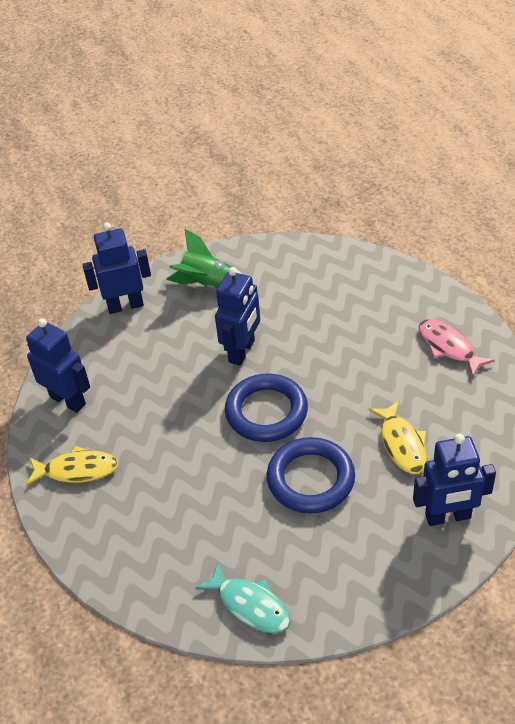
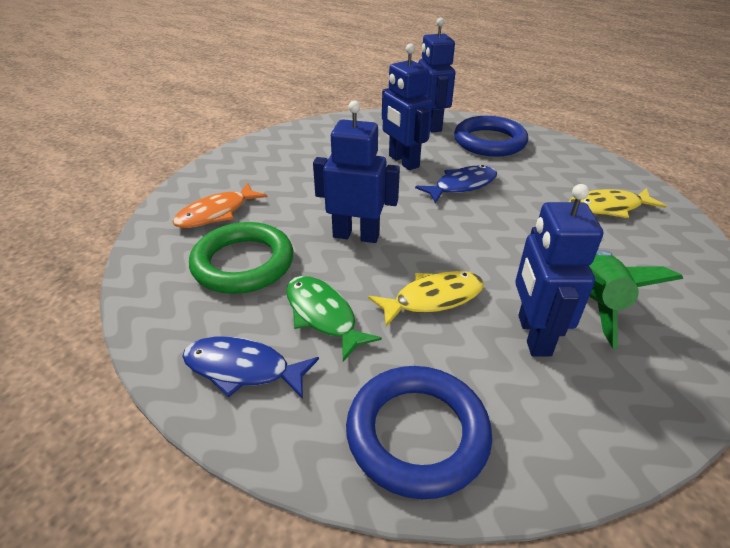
blue fish: 0 -> 2
green fish: 0 -> 1
green ring: 0 -> 1
orange fish: 0 -> 1
pink fish: 1 -> 0
turquoise fish: 1 -> 0

